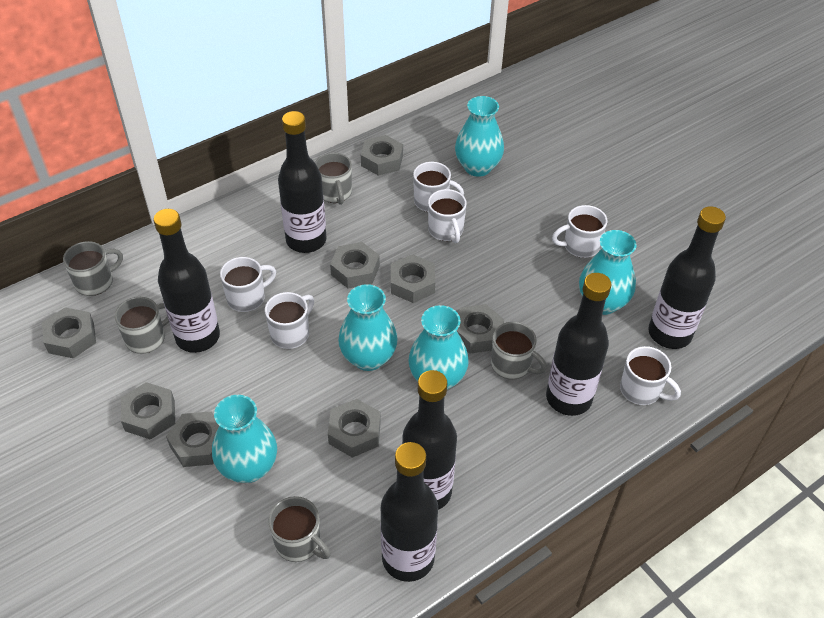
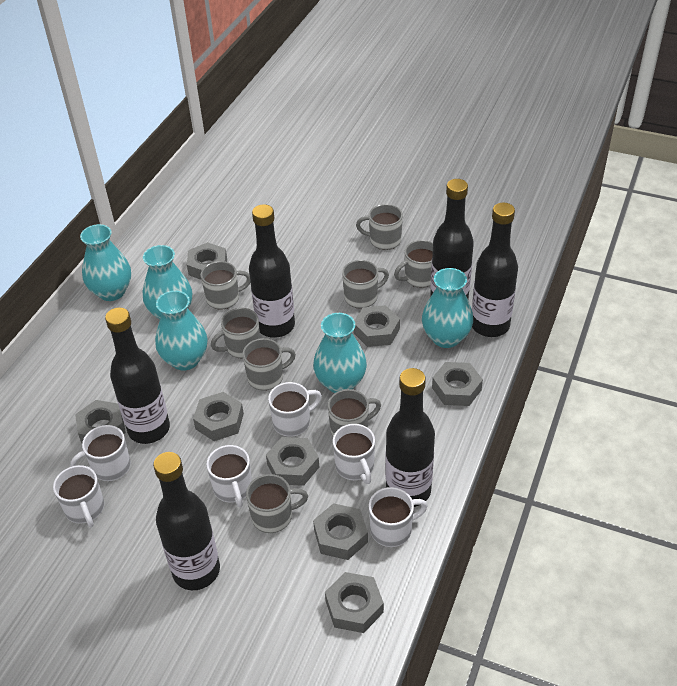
grey mug: 5 -> 8

